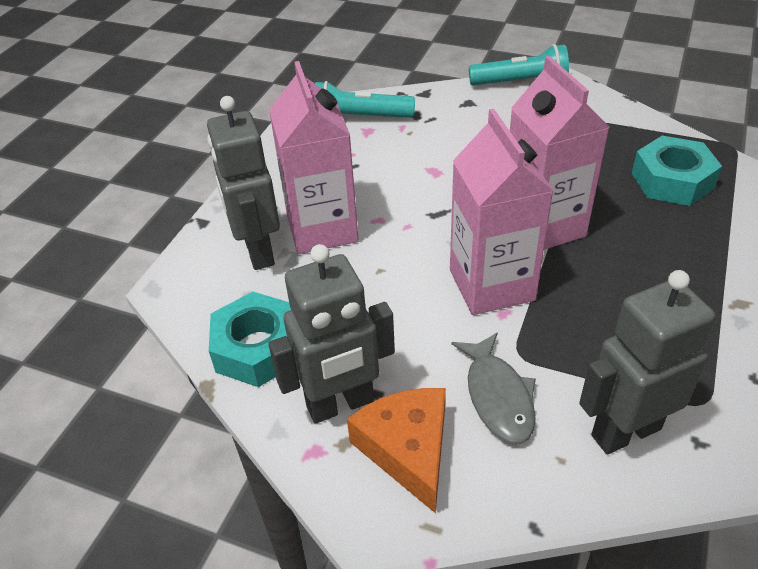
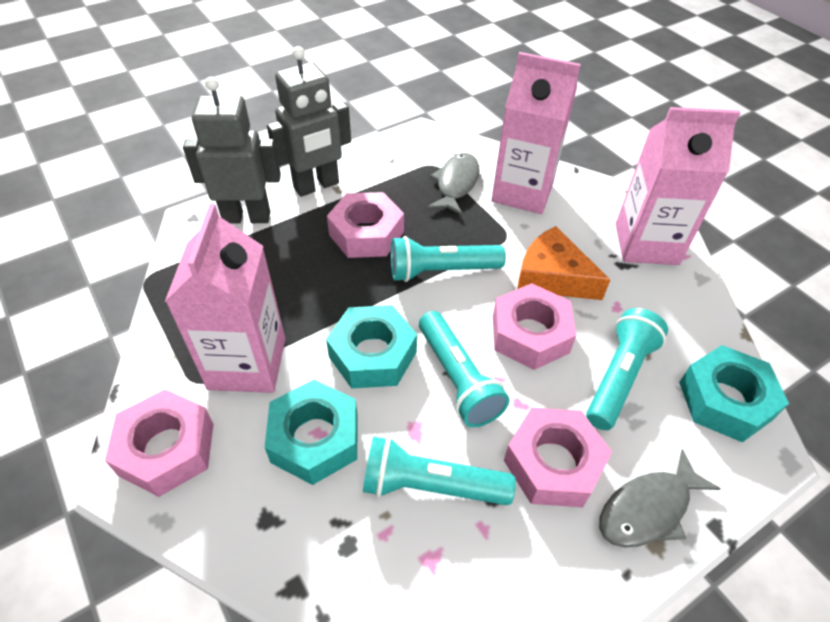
grey fish: 1 -> 2
grey robot: 3 -> 2
pink nut: 0 -> 4
turquoise flashlight: 2 -> 4
turquoise nut: 2 -> 3

